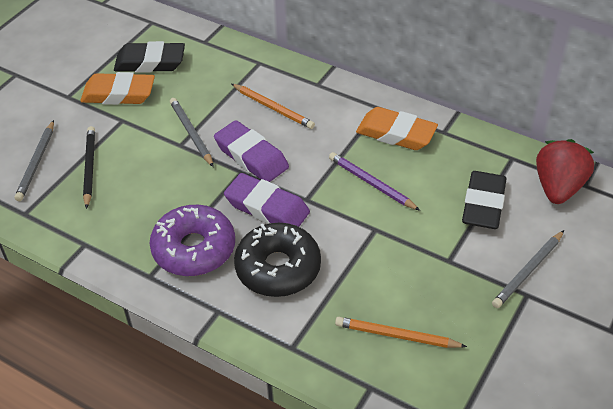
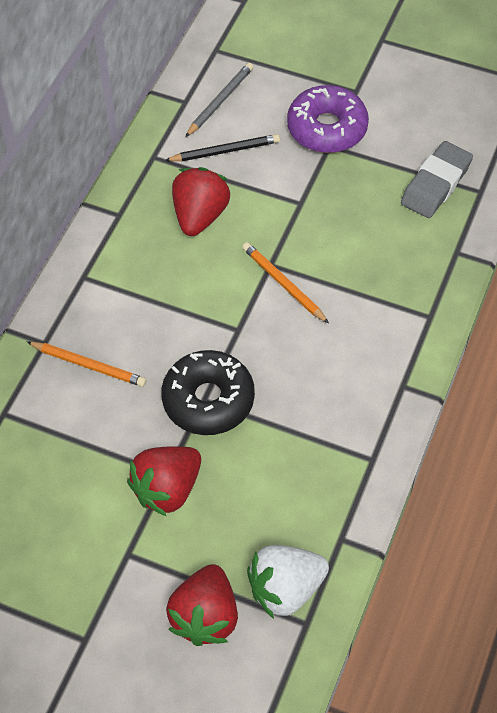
black eraser: 2 -> 0
grey eraser: 0 -> 1
grey pencil: 3 -> 1
orange eraser: 2 -> 0
purple eraser: 2 -> 0
purple pencil: 1 -> 0
red strawberry: 1 -> 3
white strawberry: 0 -> 1

